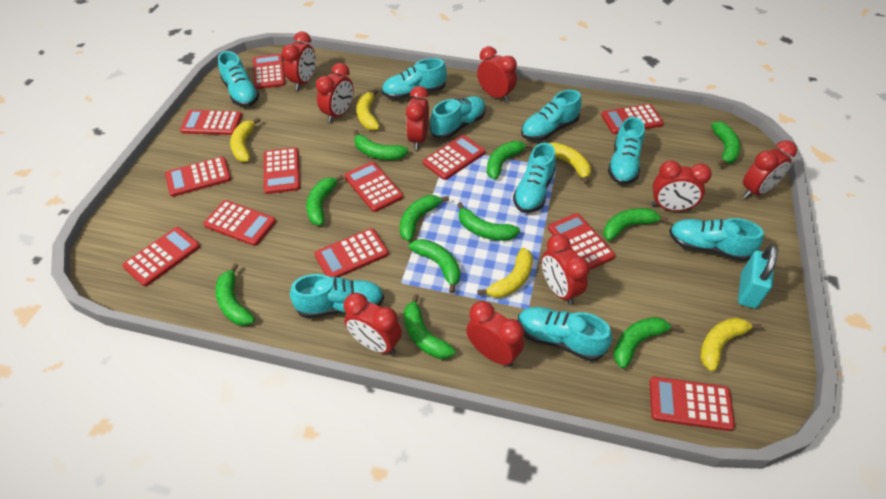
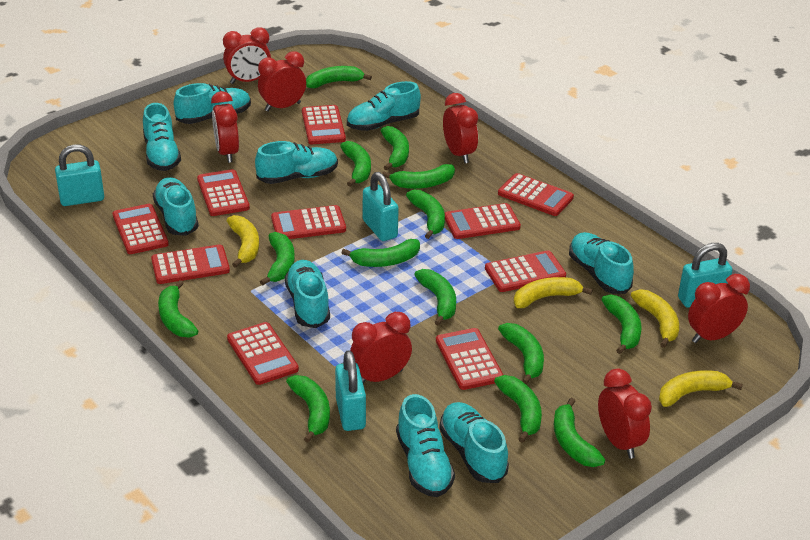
green banana: 11 -> 14
red calculator: 12 -> 10
red clock: 9 -> 7
turquoise padlock: 1 -> 4
yellow banana: 5 -> 4

